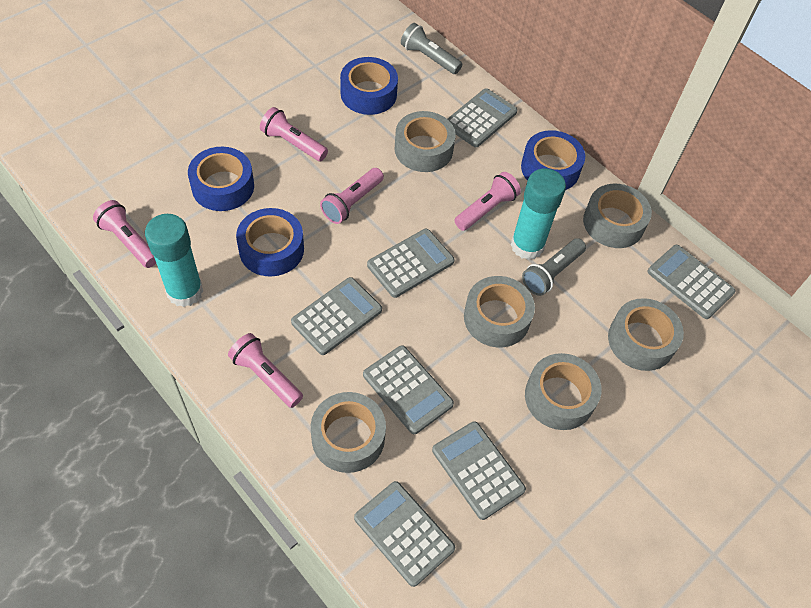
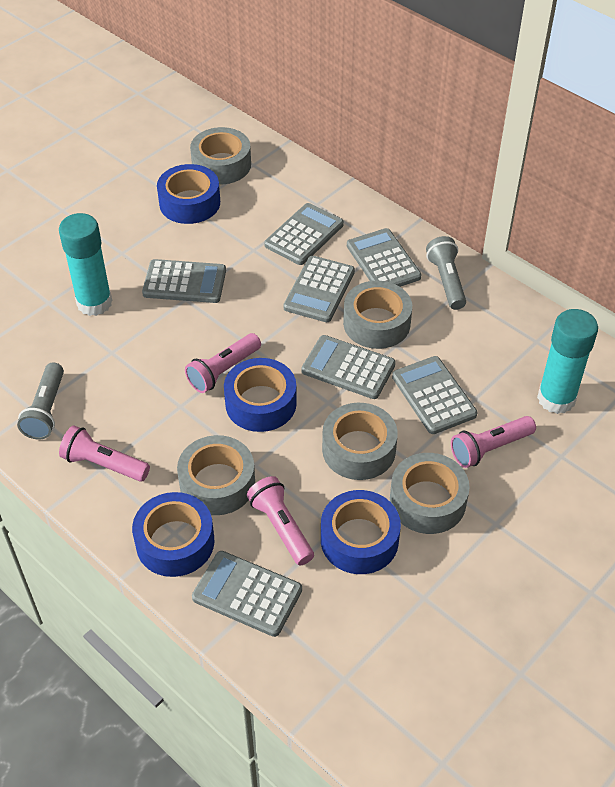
grey tape: 6 -> 5
pink flashlight: 5 -> 4

